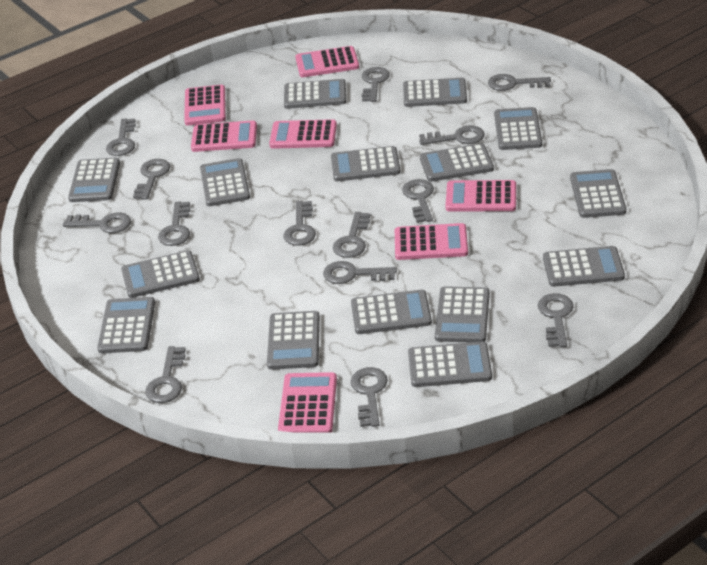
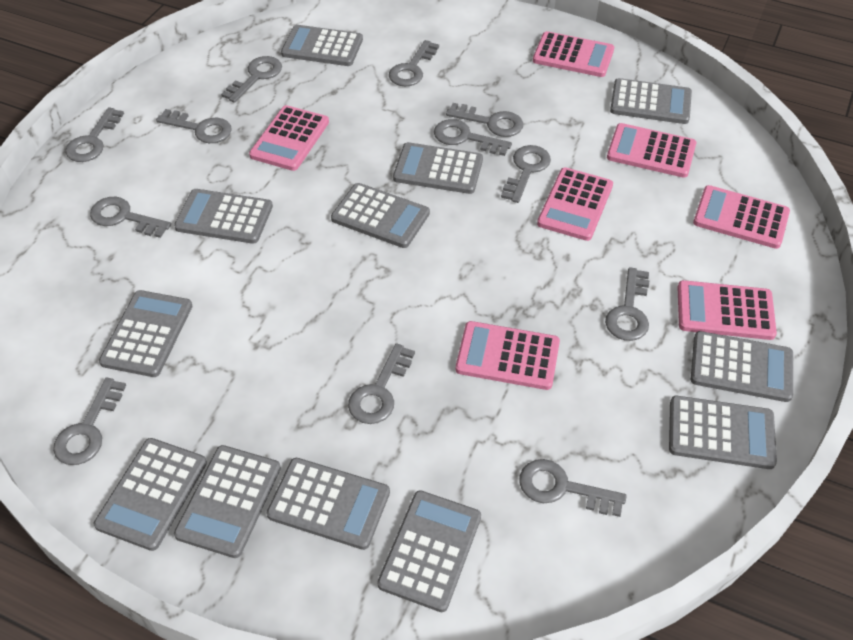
grey calculator: 15 -> 12
grey key: 14 -> 12

